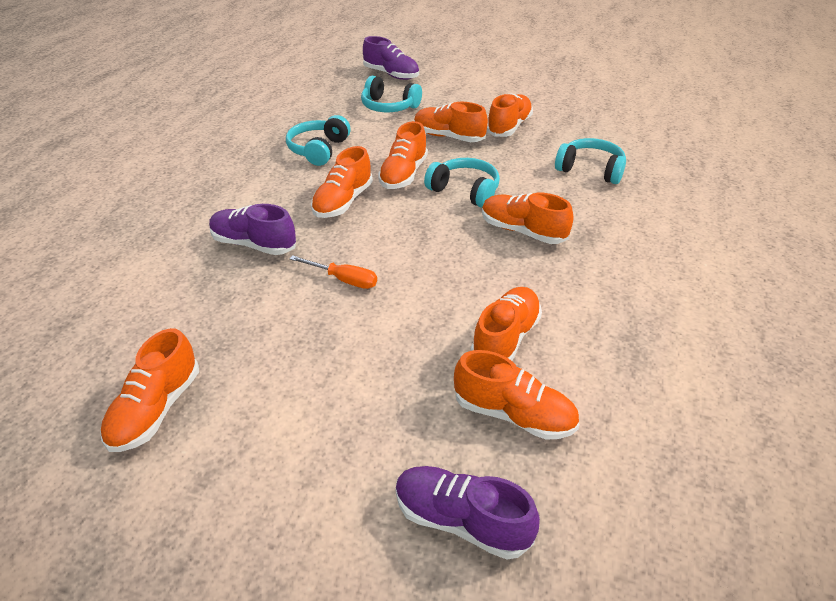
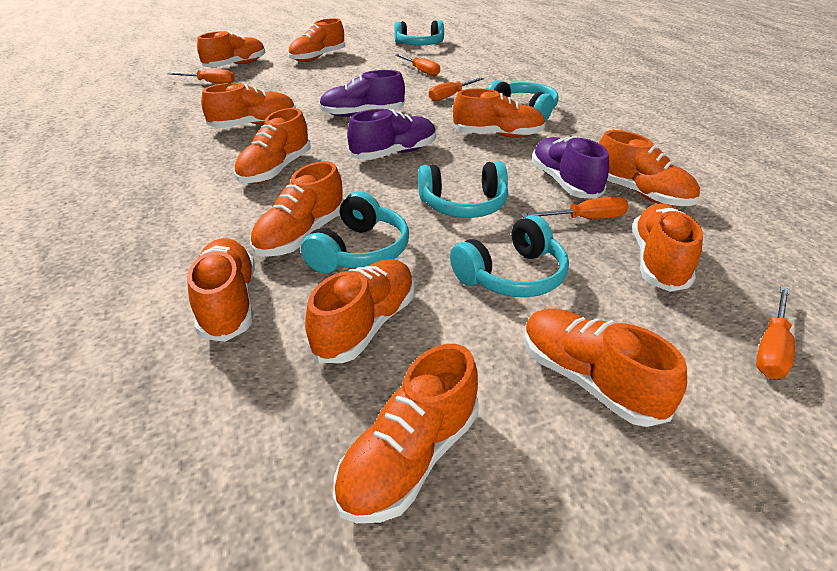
orange screwdriver: 1 -> 5
orange shoe: 8 -> 12
turquoise headphones: 4 -> 5

